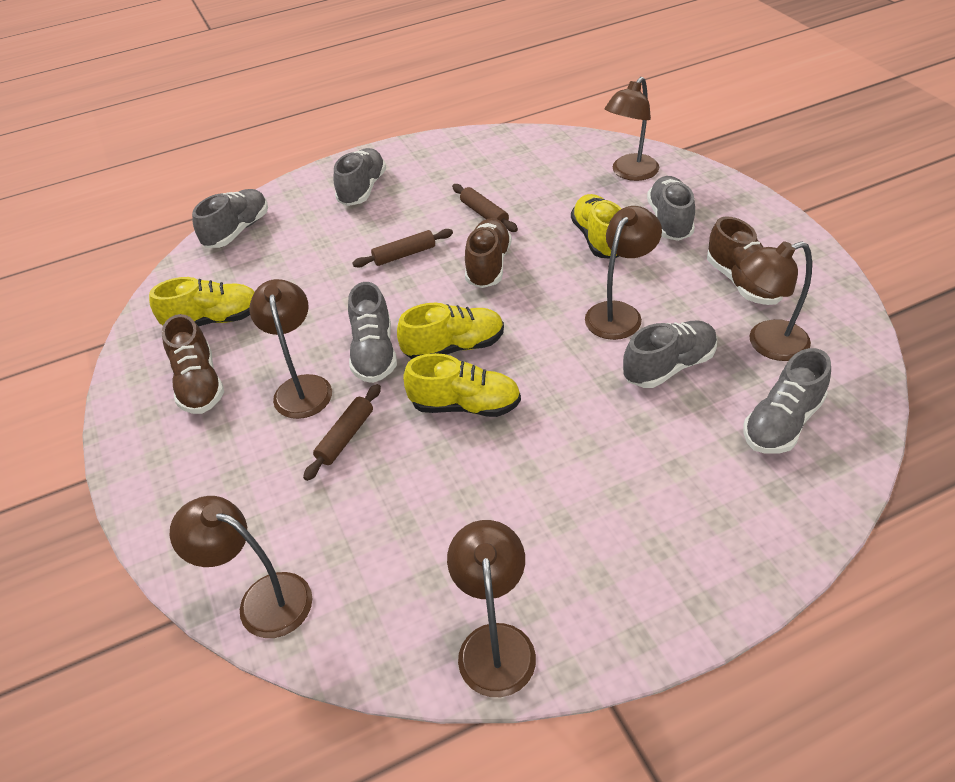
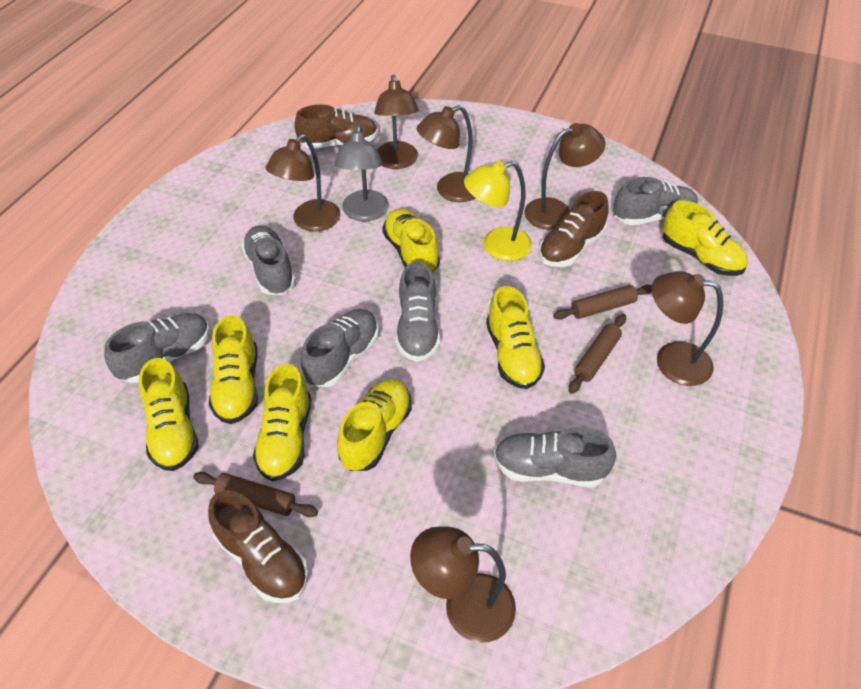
grey lamp: 0 -> 1
yellow lamp: 0 -> 1
yellow shoe: 4 -> 7

